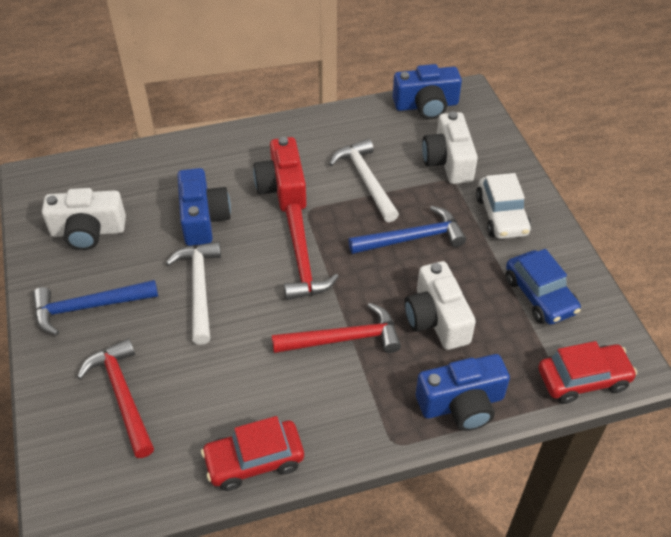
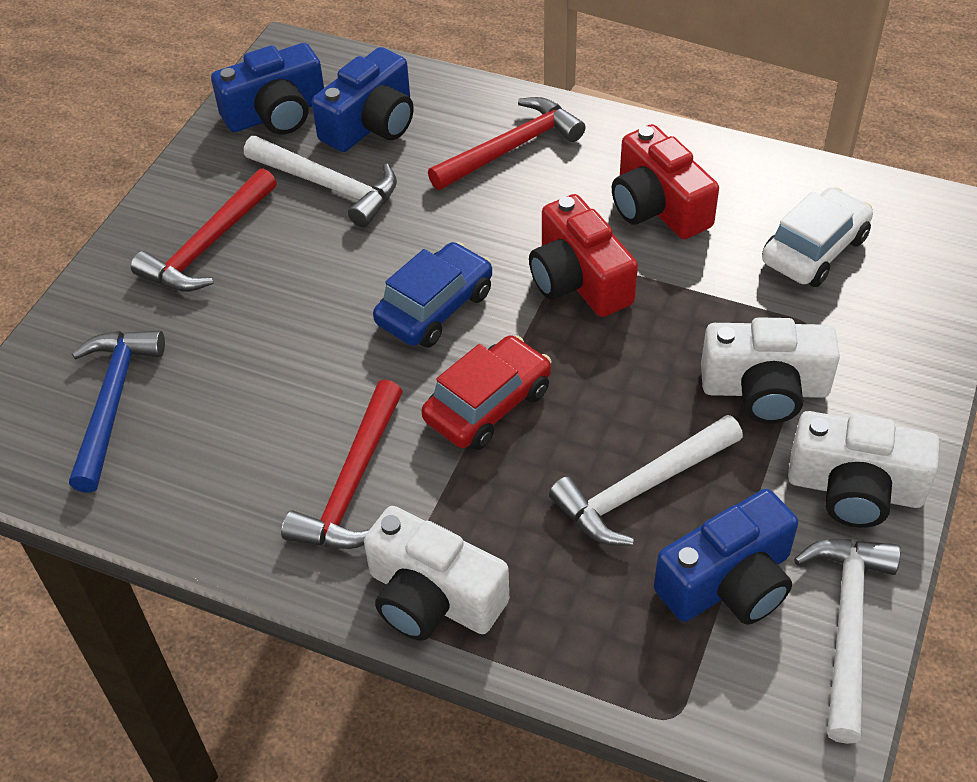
blue hammer: 2 -> 1
red camera: 1 -> 2
red car: 2 -> 1
white hammer: 2 -> 3

